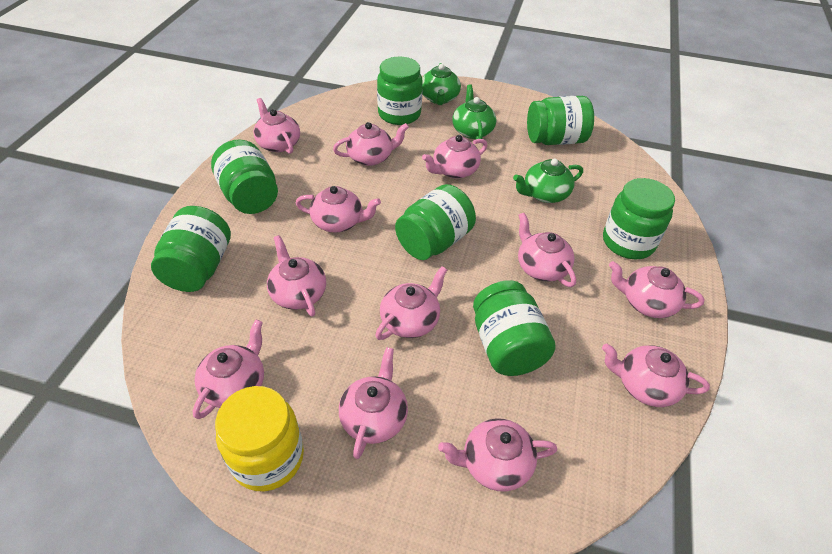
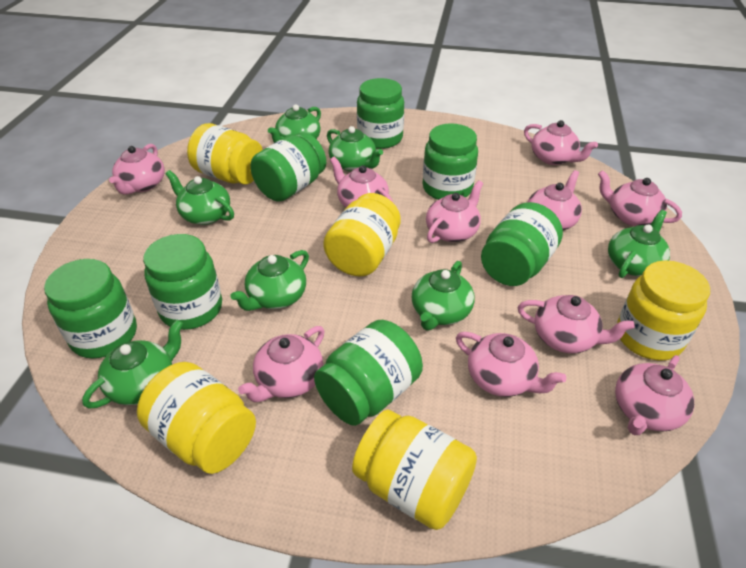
green teapot: 3 -> 7
pink teapot: 12 -> 10
yellow jar: 1 -> 5

